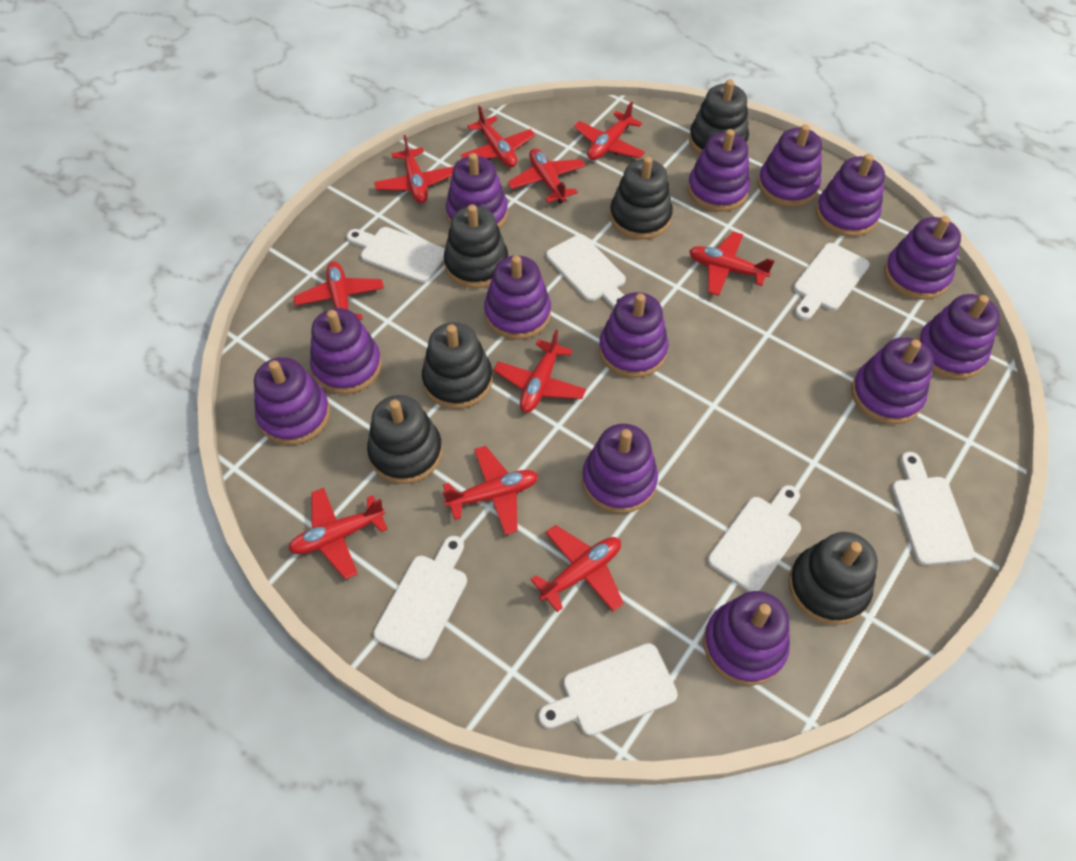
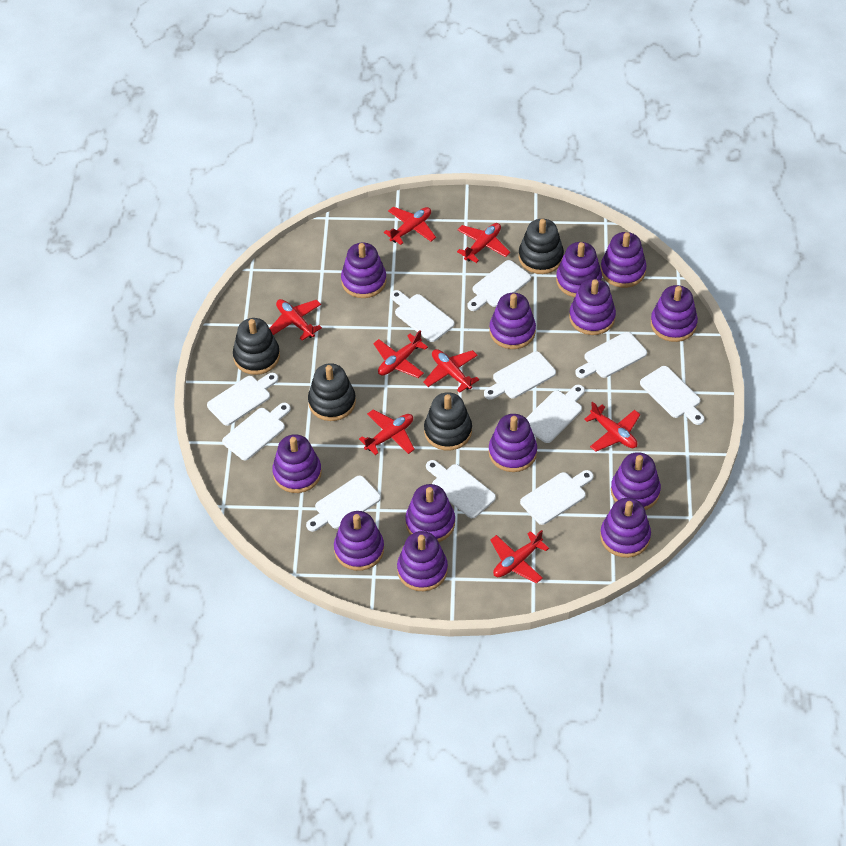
black stacking toy: 6 -> 4
red plane: 10 -> 8
white cutting board: 7 -> 11

